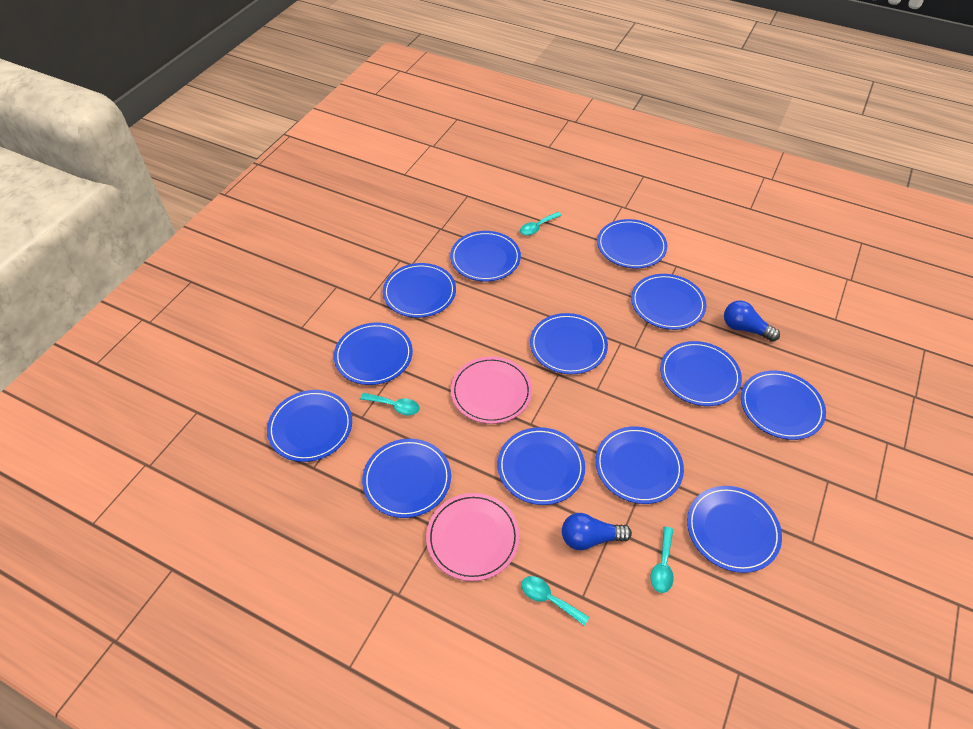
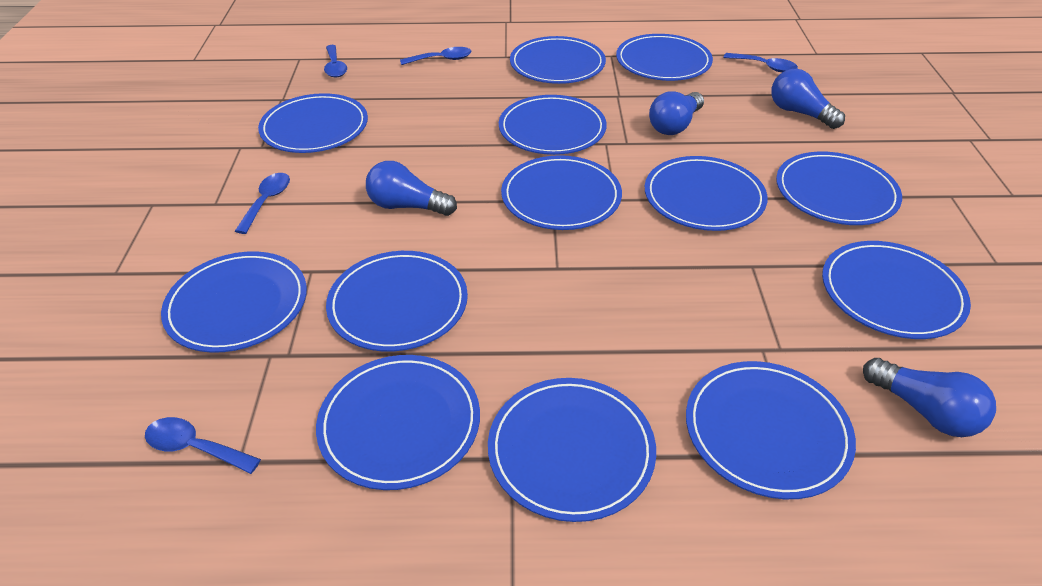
blue light bulb: 2 -> 4
blue spoon: 0 -> 5
pink plate: 2 -> 0
turquoise spoon: 4 -> 0

